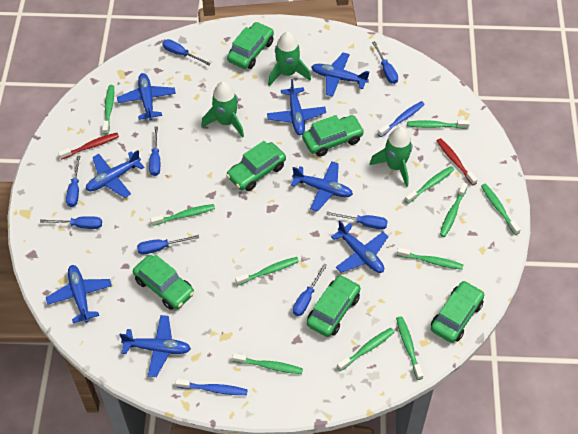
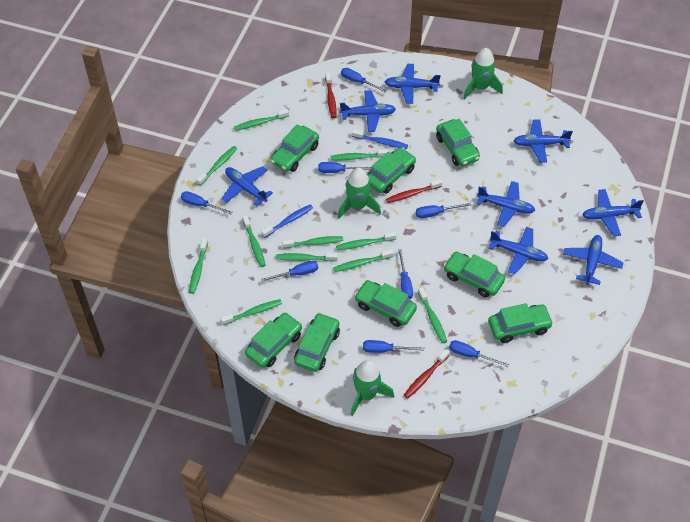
green car: 6 -> 8
red toothbrush: 2 -> 3

